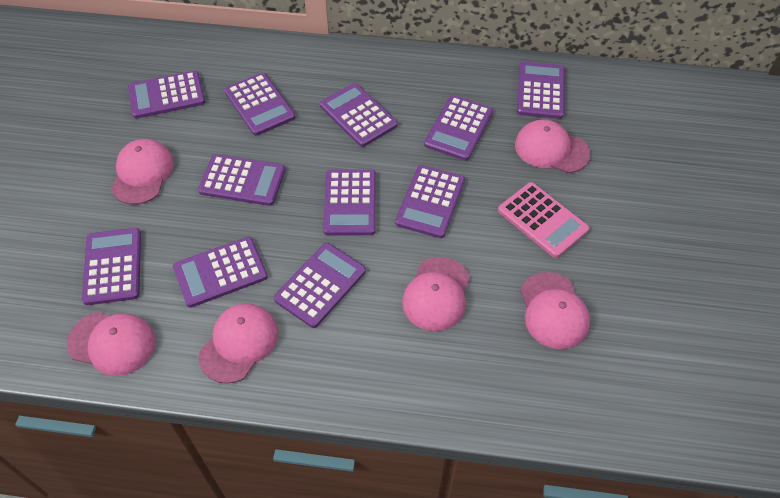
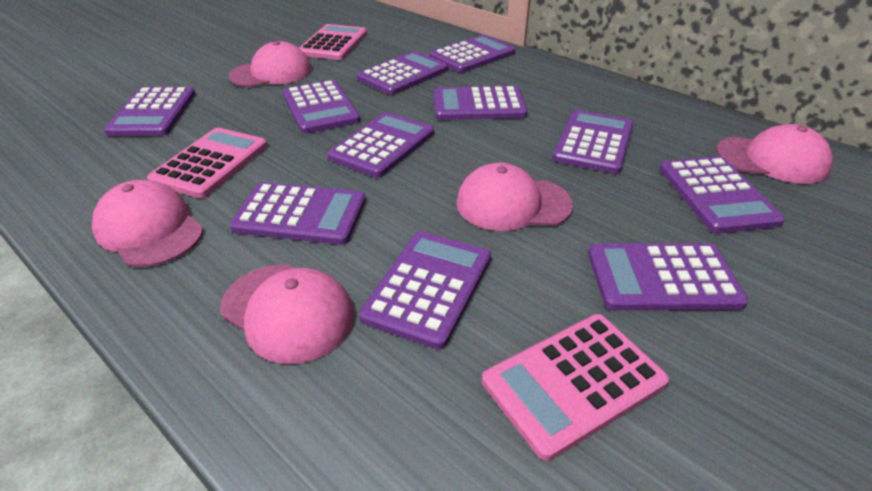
pink calculator: 1 -> 3
pink cap: 6 -> 5

